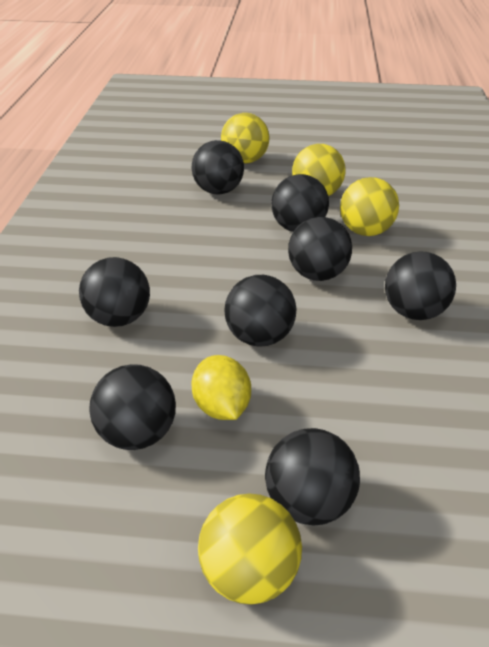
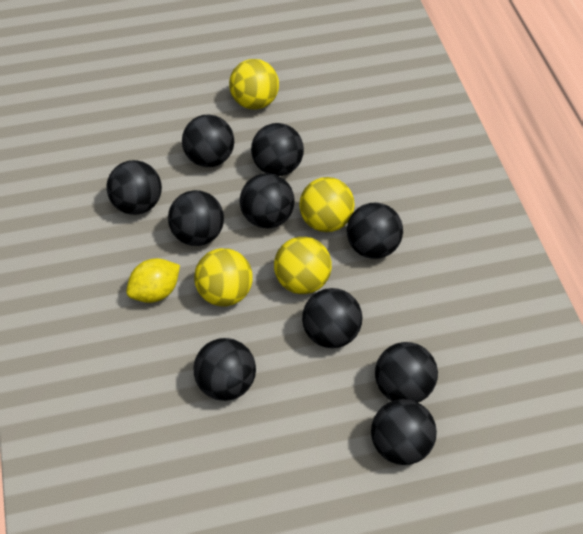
black ball: 8 -> 10

